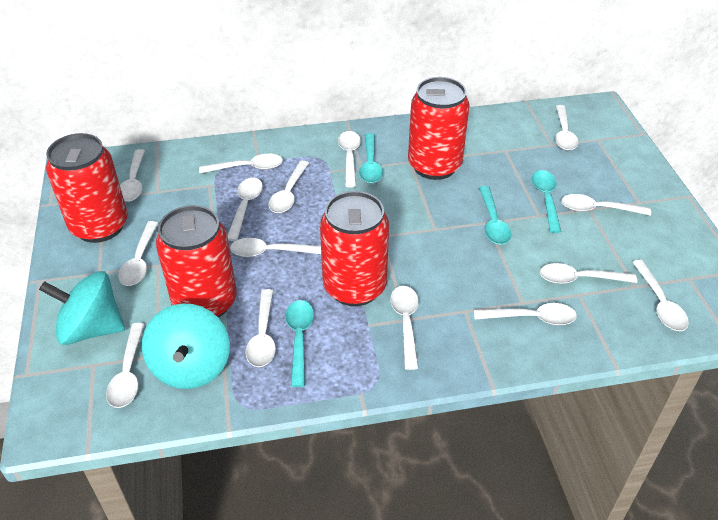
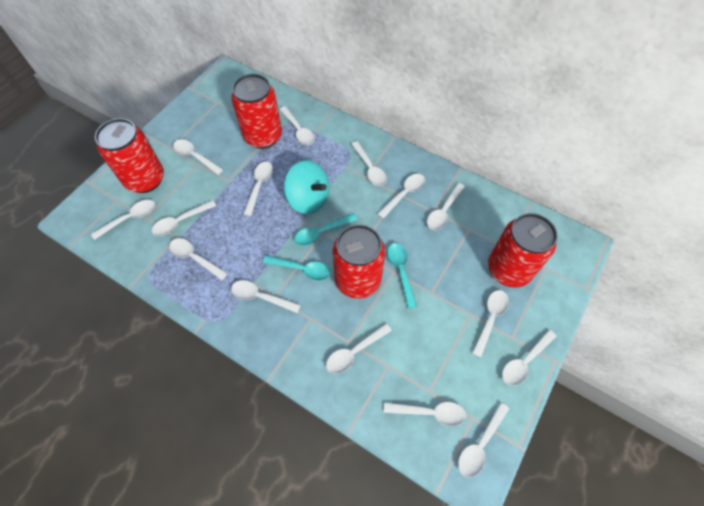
turquoise spinning top: 2 -> 1
turquoise spoon: 4 -> 3

